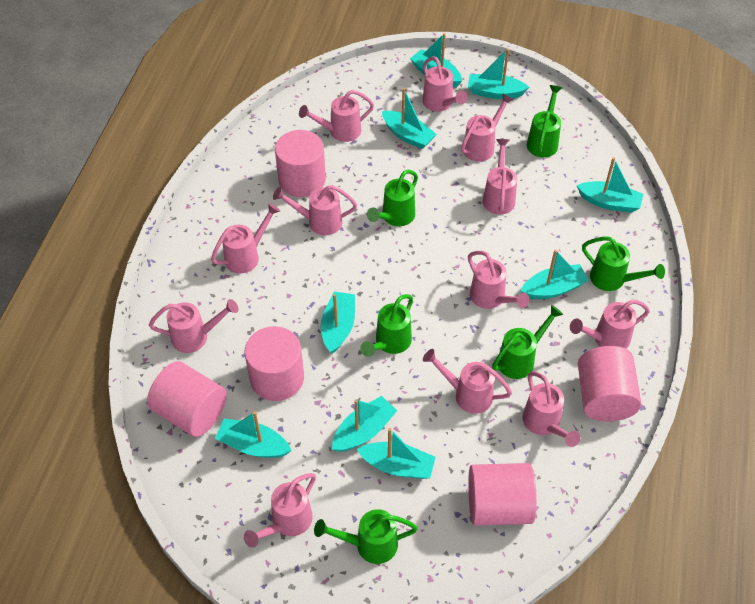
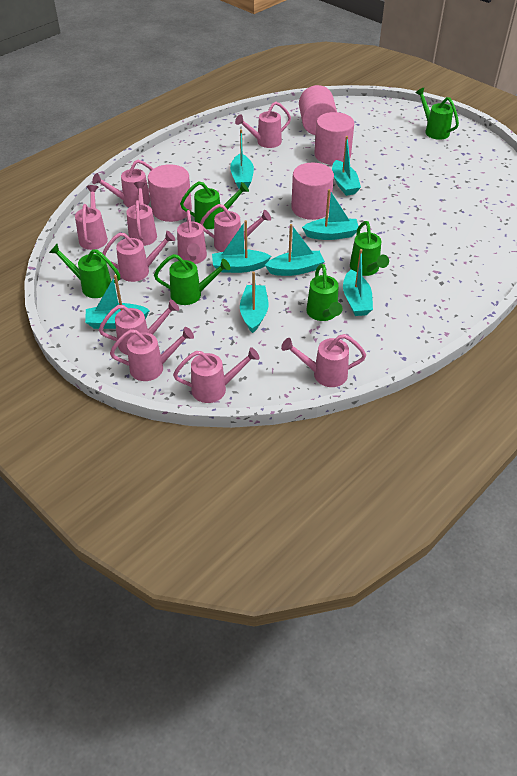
pink cylinder: 5 -> 4
pink watering can: 12 -> 11
turquoise boat: 9 -> 8

